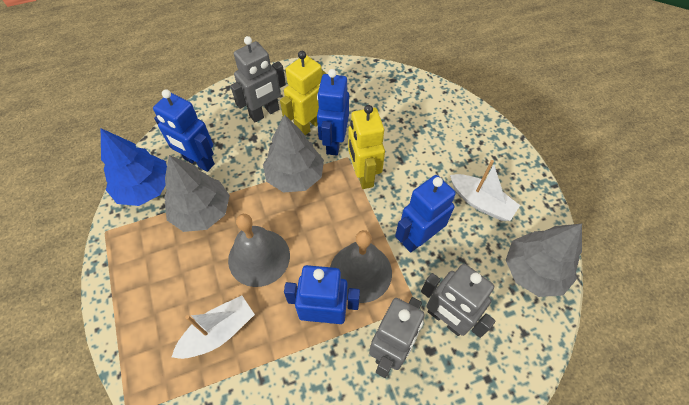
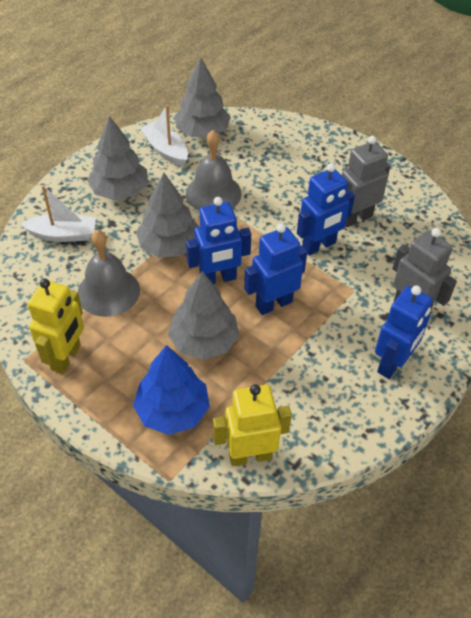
grey robot: 3 -> 2
grey tree: 3 -> 4

